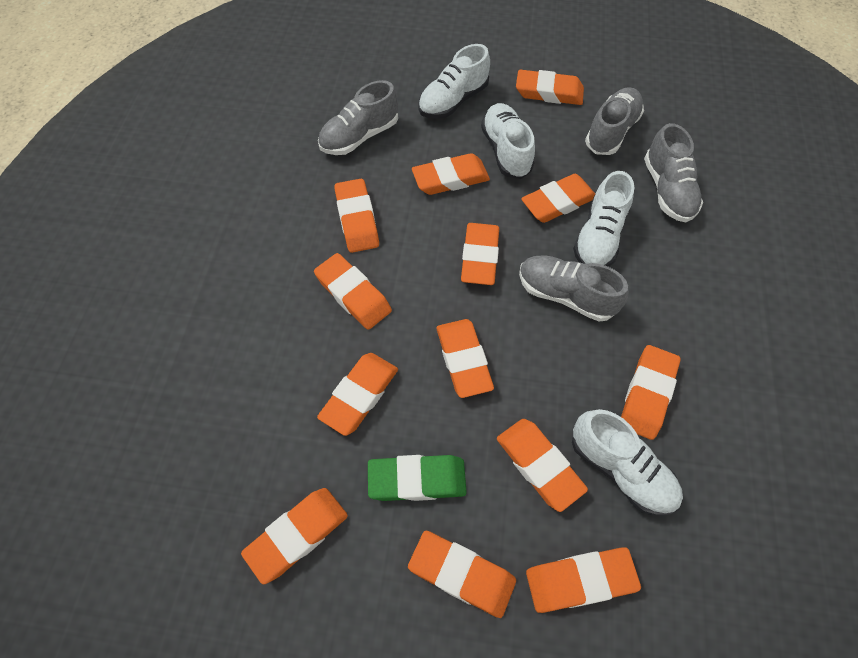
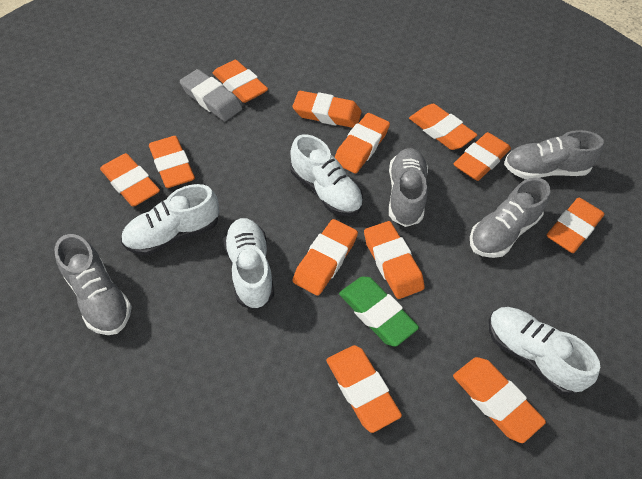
grey eraser: 0 -> 1
orange eraser: 13 -> 12

